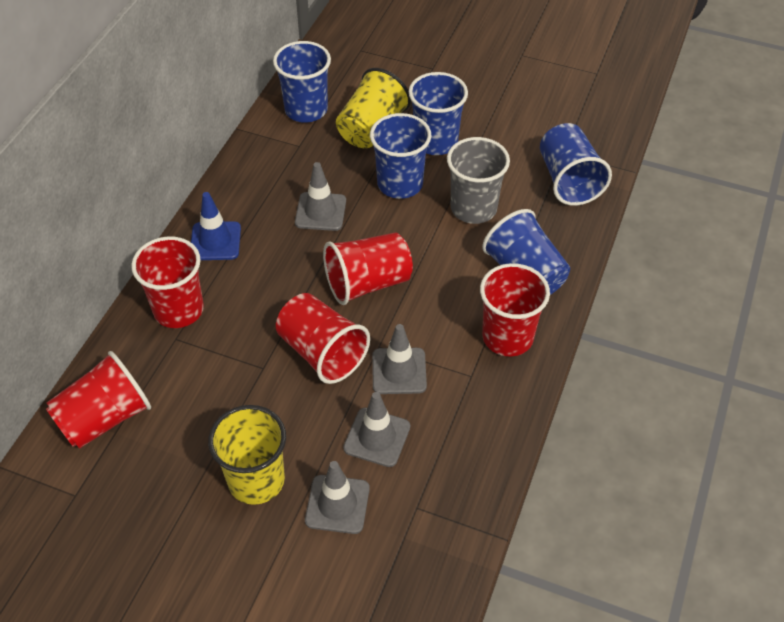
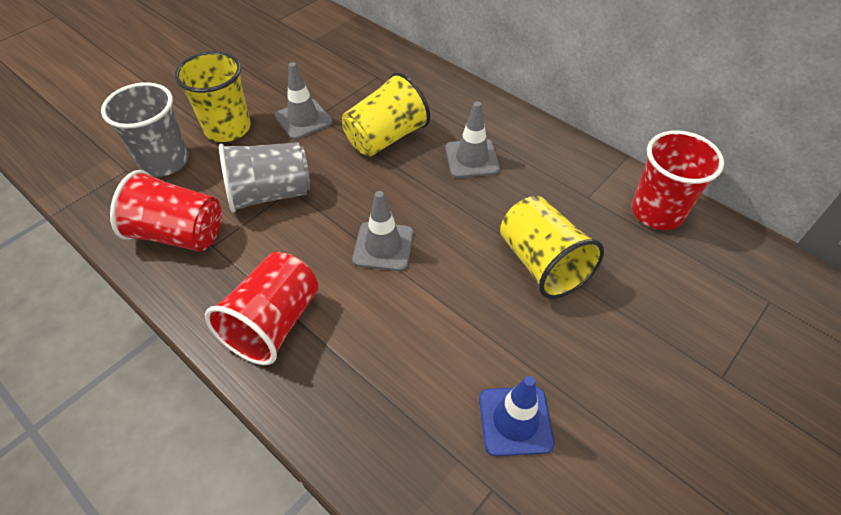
blue cup: 5 -> 0
grey cup: 1 -> 2
grey traffic cone: 4 -> 3
red cup: 5 -> 3
yellow cup: 2 -> 3

